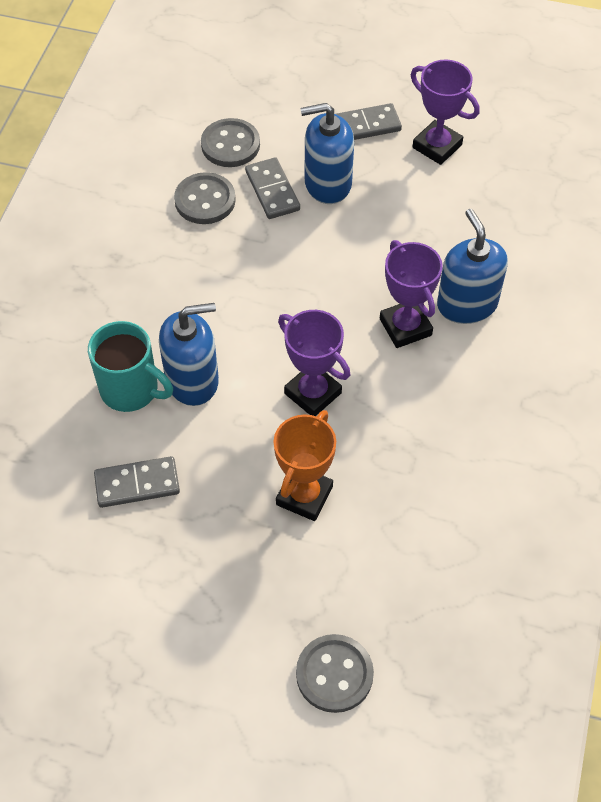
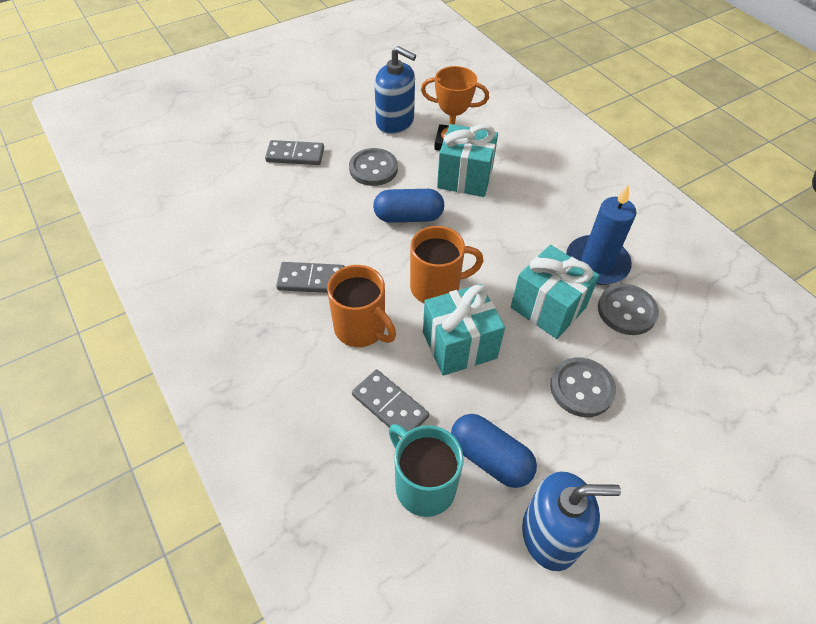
blue candle: 0 -> 1
blue capsule: 0 -> 2
blue soap dispenser: 3 -> 2
orange mug: 0 -> 2
purple trophy: 3 -> 0
turquoise gift: 0 -> 3

